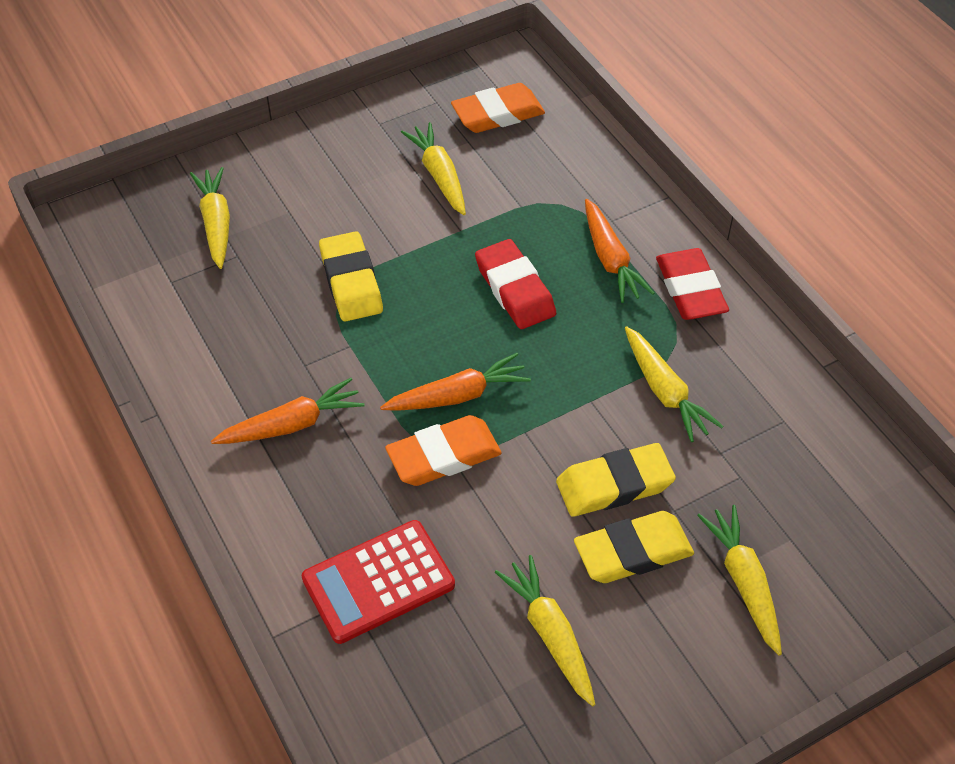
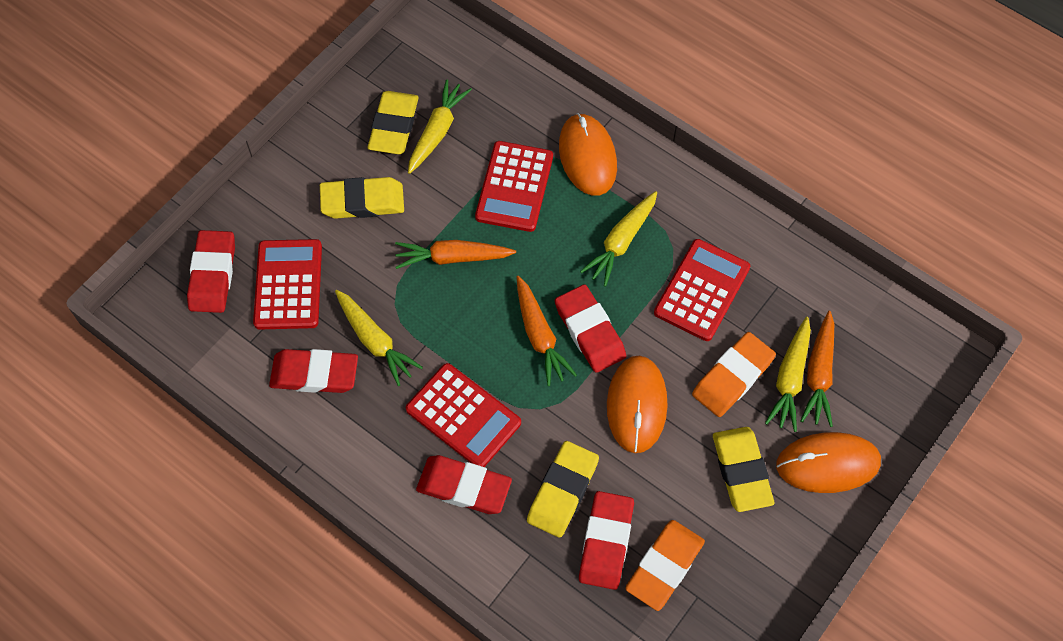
orange mouse: 0 -> 3
red calculator: 1 -> 4
red eraser: 2 -> 5
yellow carrot: 5 -> 4
yellow eraser: 3 -> 4

